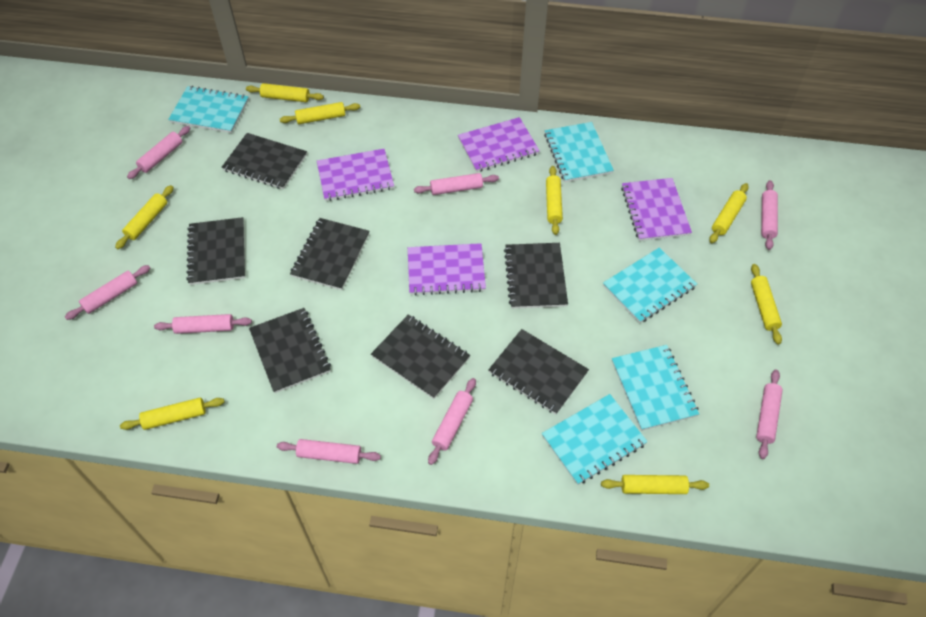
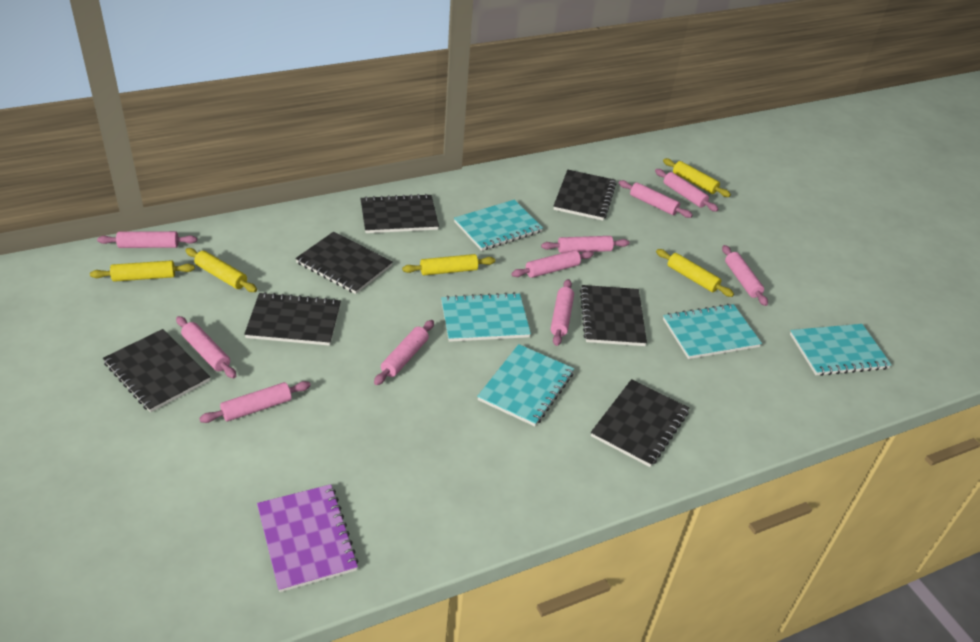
pink rolling pin: 8 -> 10
purple notebook: 4 -> 1
yellow rolling pin: 8 -> 5

